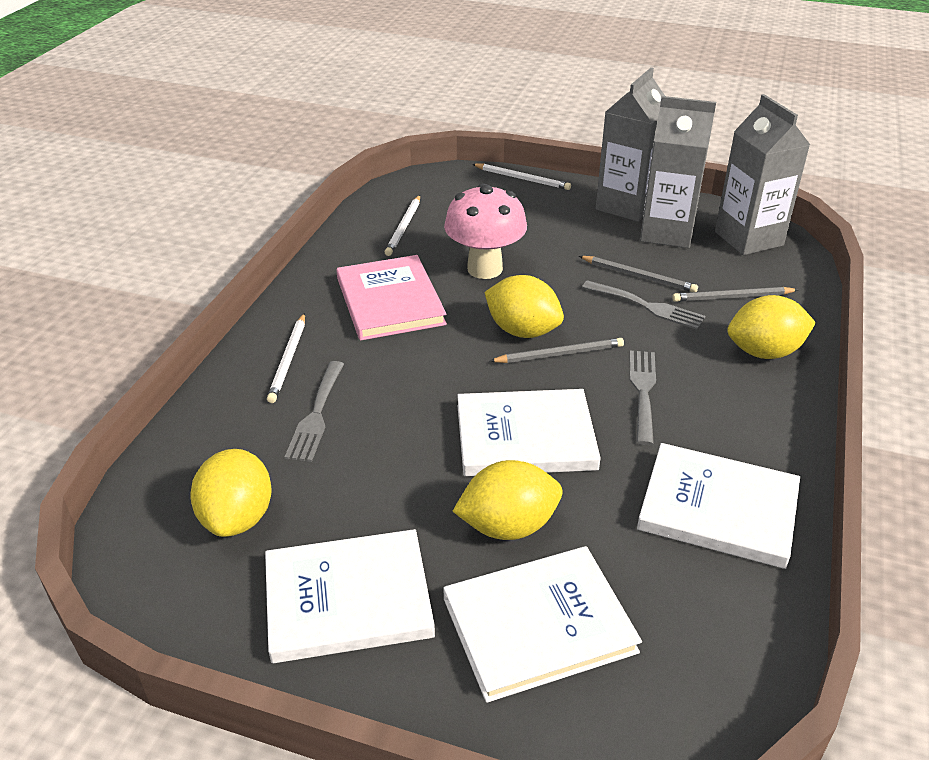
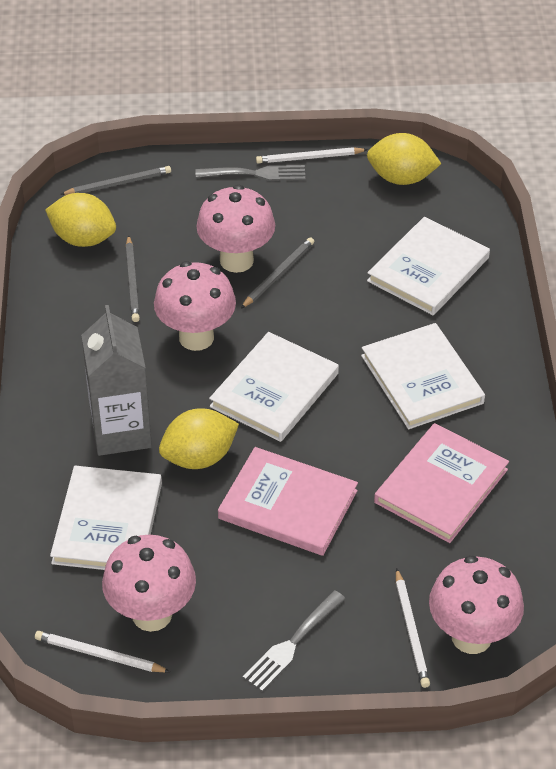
grey carton: 3 -> 1
grey fork: 3 -> 2
pink book: 1 -> 2
pink mushroom: 1 -> 4
yellow lemon: 4 -> 3

